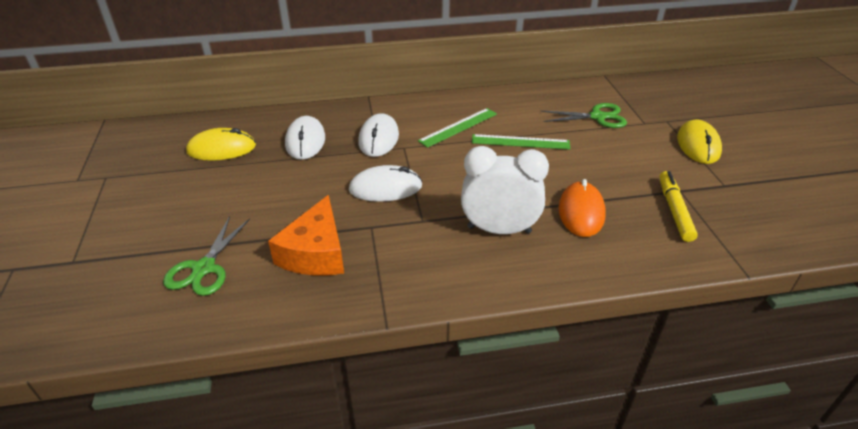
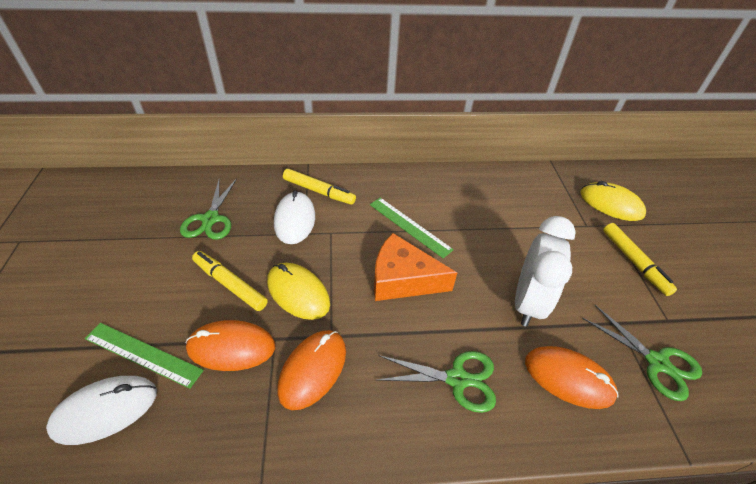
green scissors: 2 -> 3
orange mouse: 1 -> 3
white mouse: 3 -> 2
yellow marker: 1 -> 3

